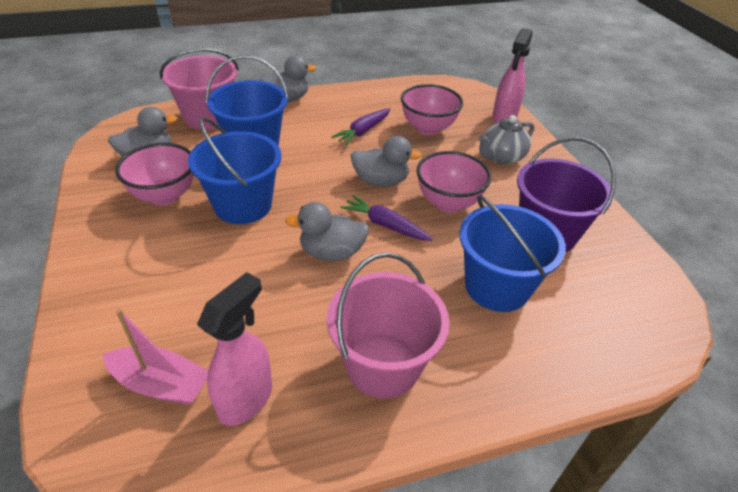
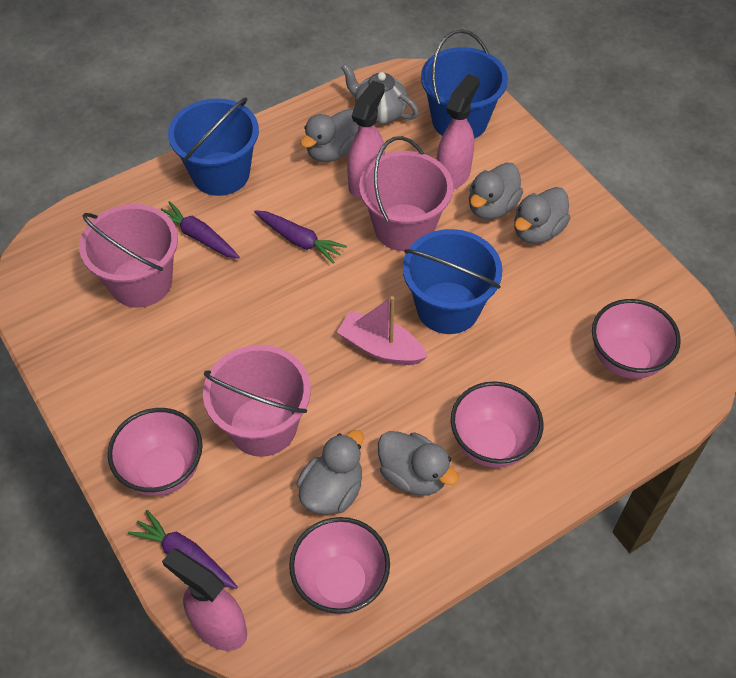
grey duck: 4 -> 5
pink bowl: 3 -> 4
pink bucket: 2 -> 3
pink spray bottle: 2 -> 3
purple bucket: 1 -> 0
purple carrot: 2 -> 3

